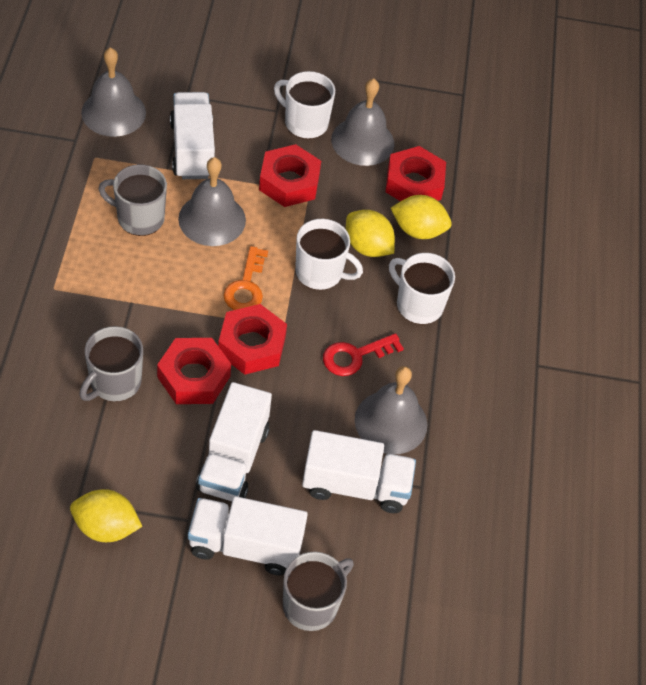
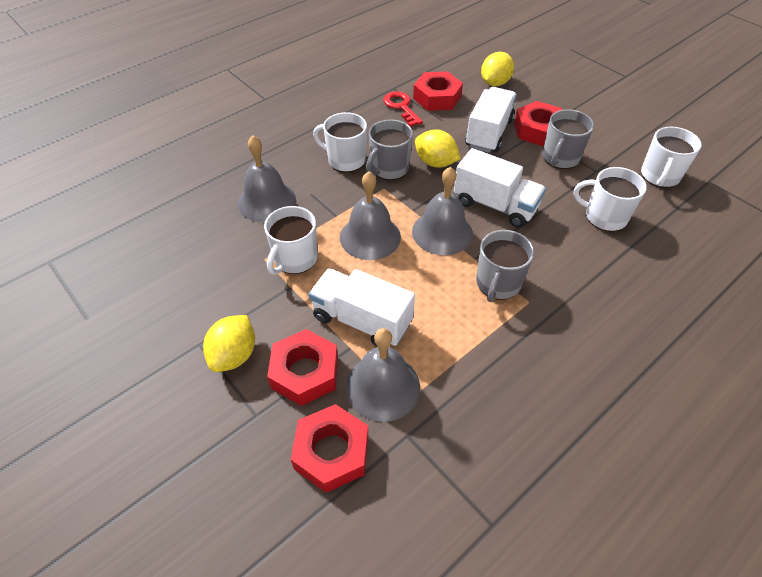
orange key: 1 -> 0
white mug: 3 -> 4
white truck: 4 -> 3

